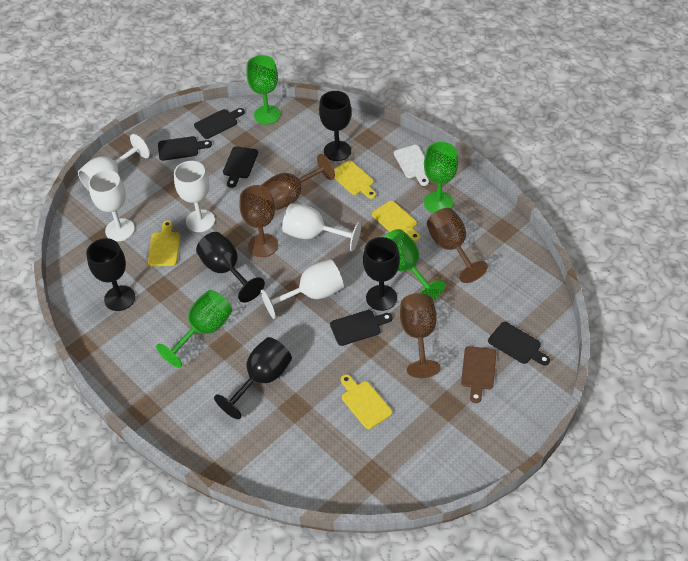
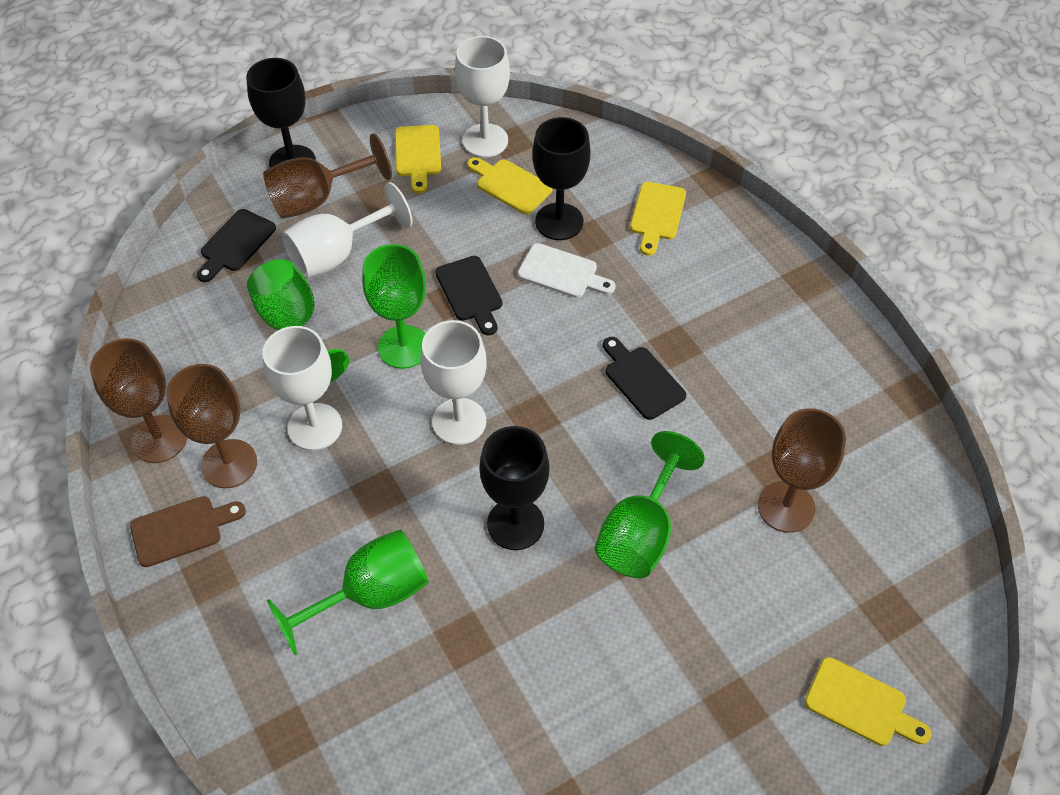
black cutting board: 5 -> 3
black goblet: 5 -> 3
white goblet: 5 -> 4

